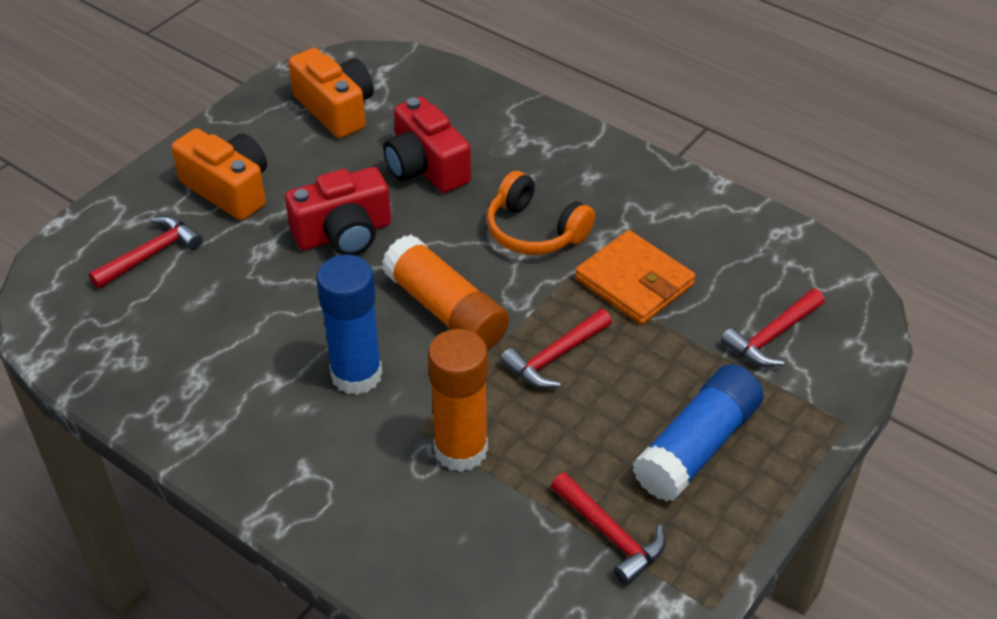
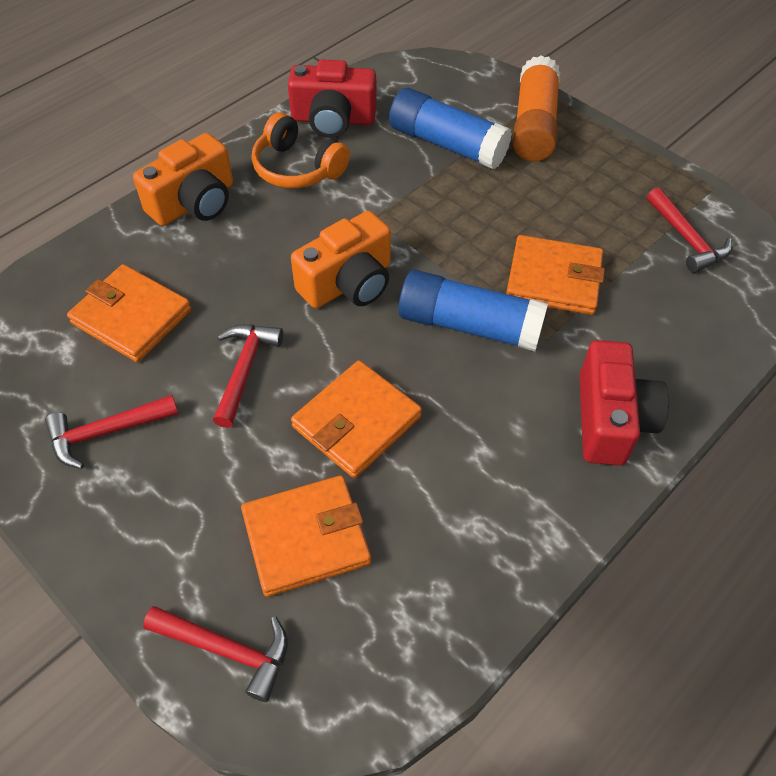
orange glue stick: 2 -> 1
orange wallet: 1 -> 4

